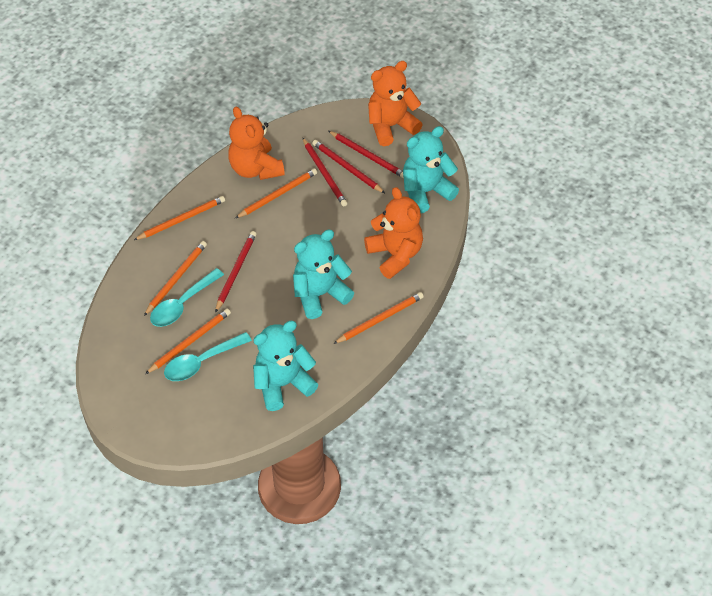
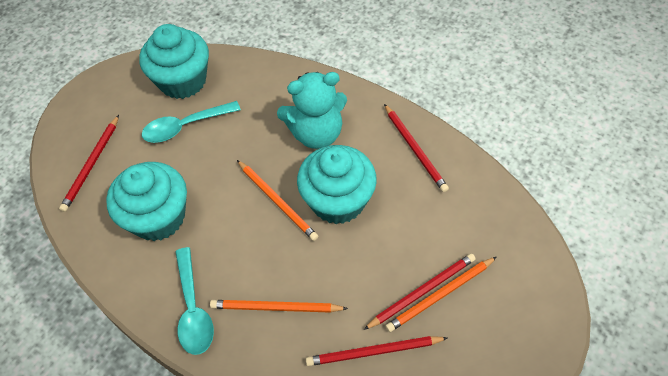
orange pencil: 5 -> 3
orange teddy bear: 3 -> 0
turquoise cupcake: 0 -> 3
turquoise teddy bear: 3 -> 1

